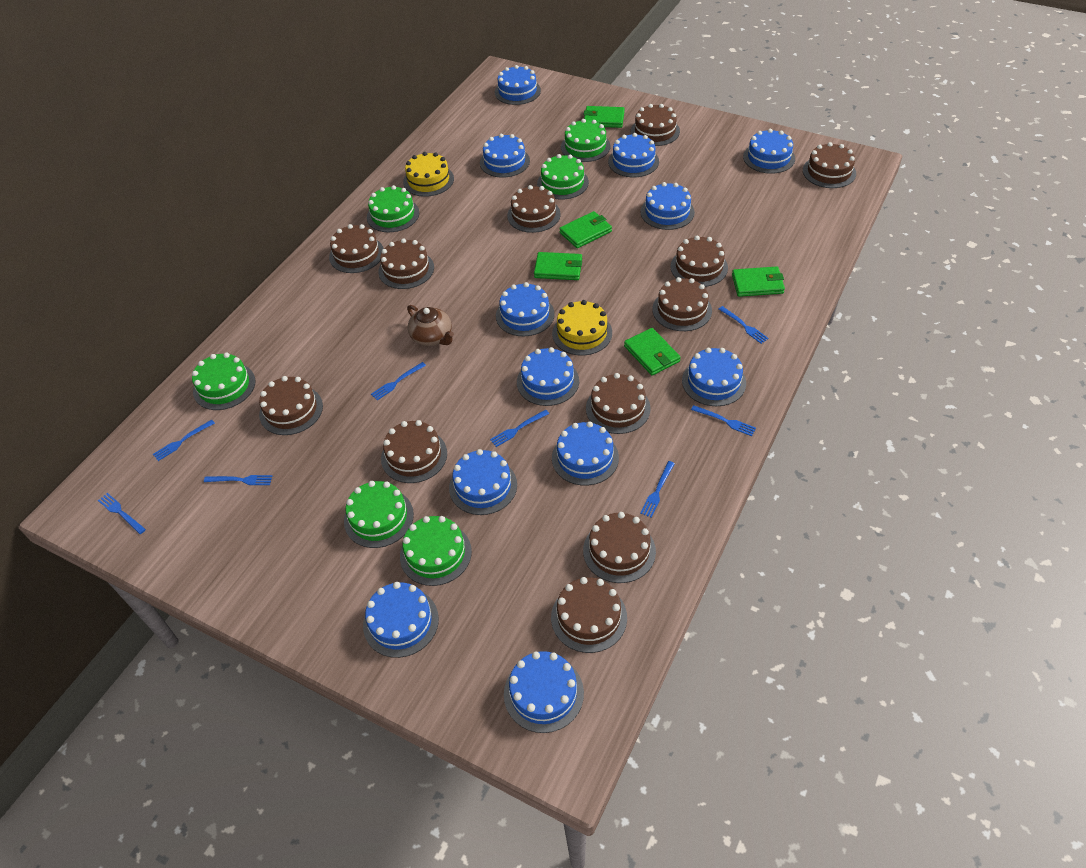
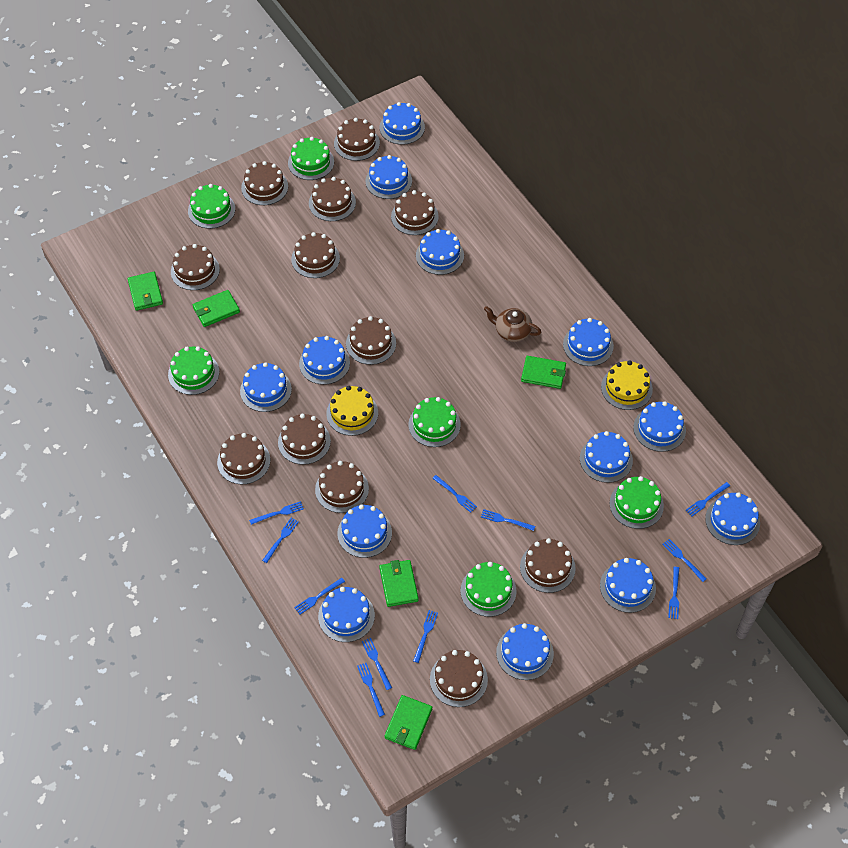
blue cake: 12 -> 13
blue fork: 8 -> 11

